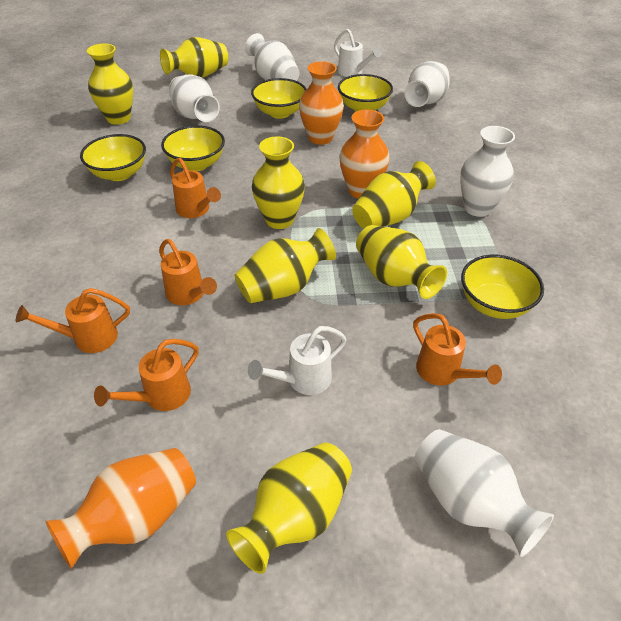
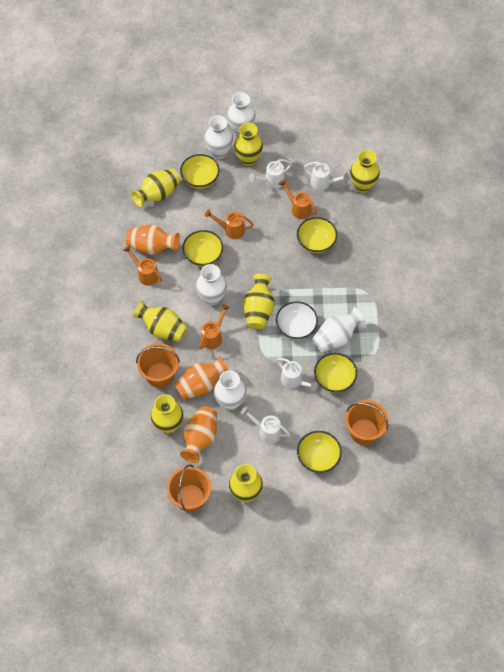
orange bucket: 0 -> 3
orange watering can: 5 -> 4
white bowl: 0 -> 1
white watering can: 2 -> 4

